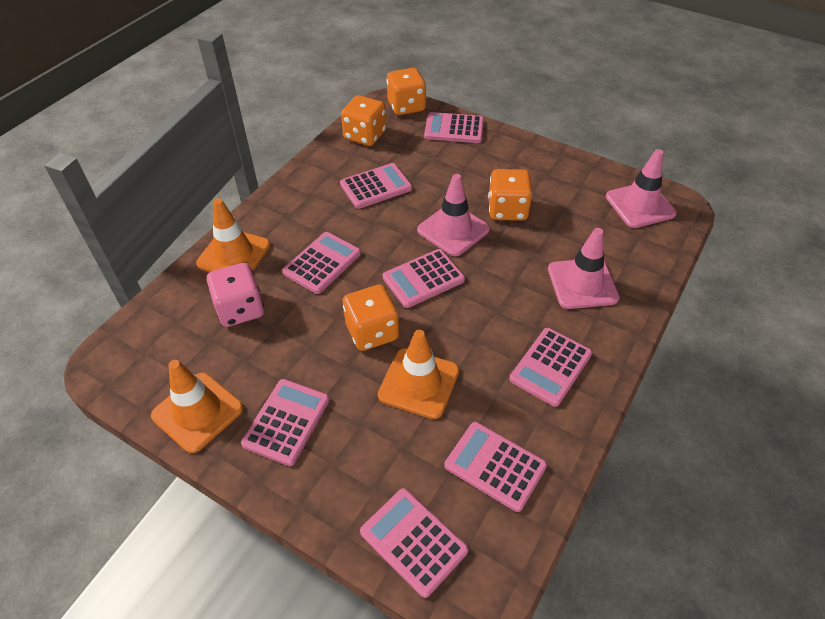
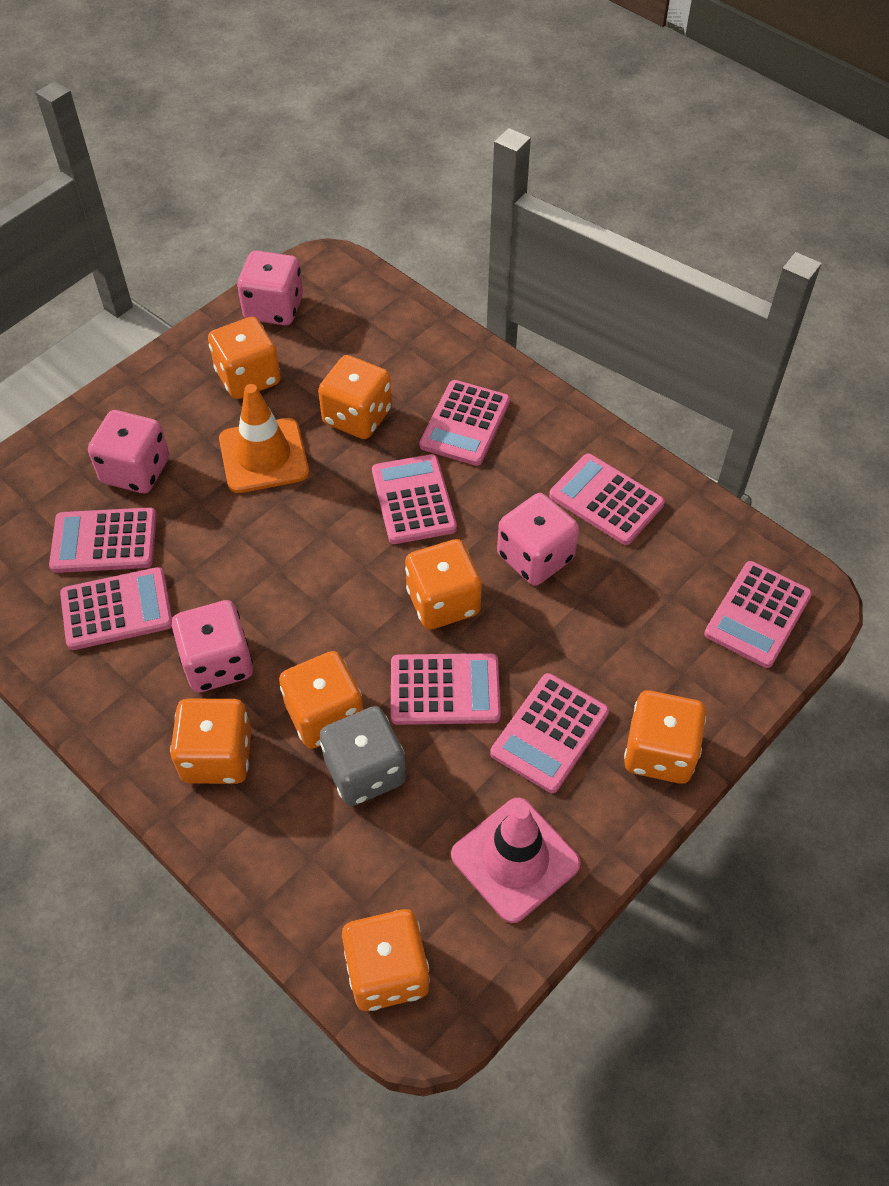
grey dice: 0 -> 1
orange dice: 4 -> 7
orange traffic cone: 3 -> 1
pink dice: 1 -> 4
pink traffic cone: 3 -> 1

